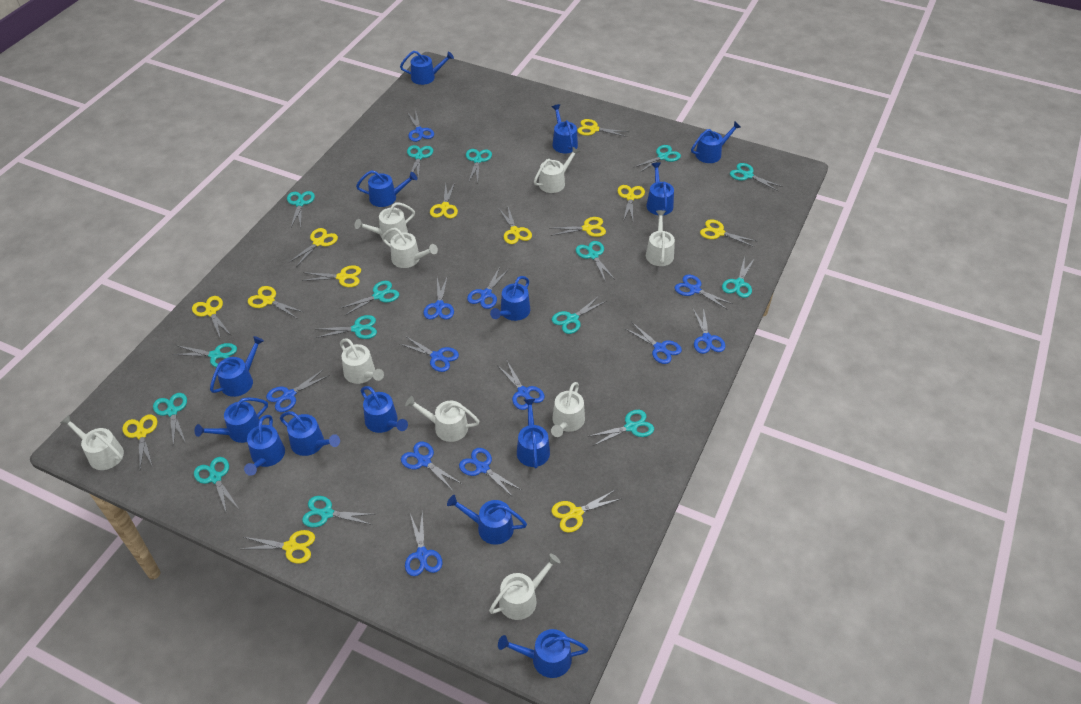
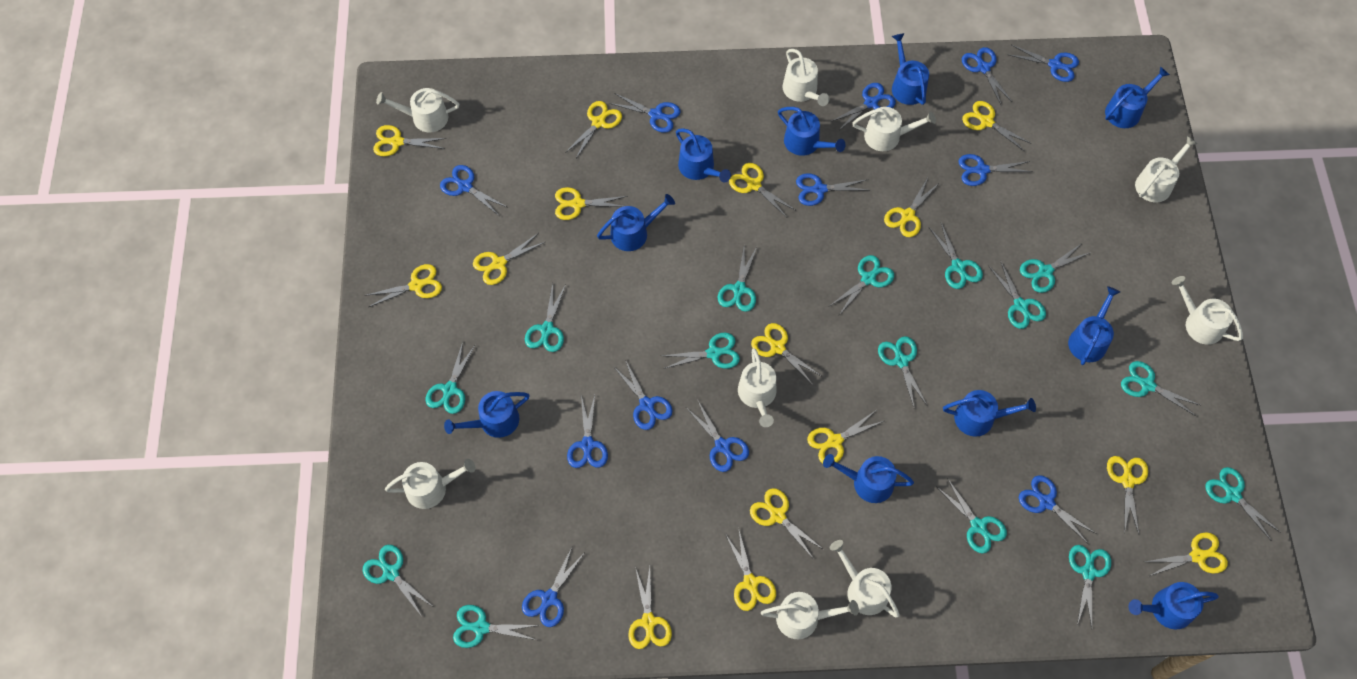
blue watering can: 14 -> 10
yellow scissors: 13 -> 15

